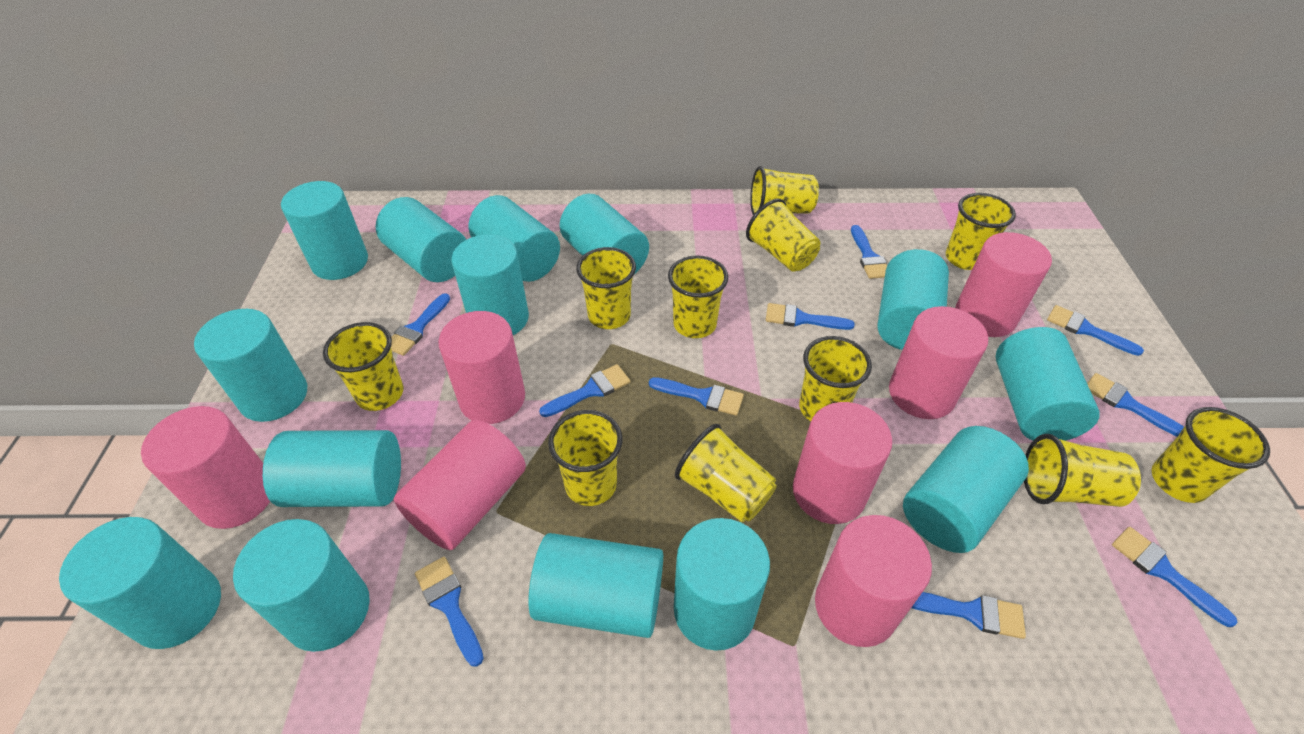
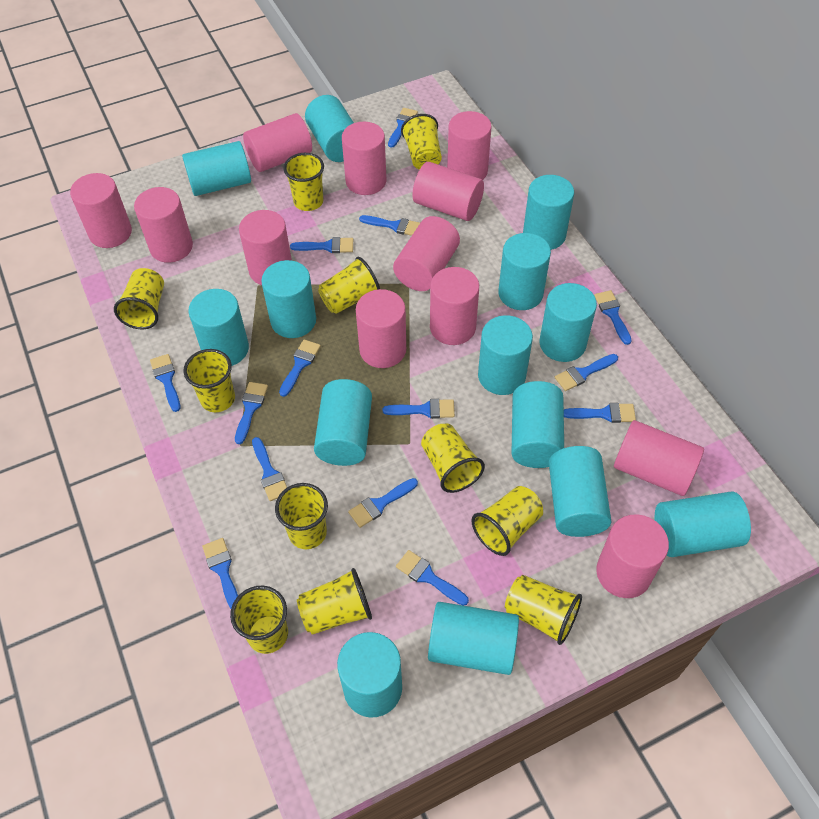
blue brush: 10 -> 14
pink cylinder: 7 -> 12

